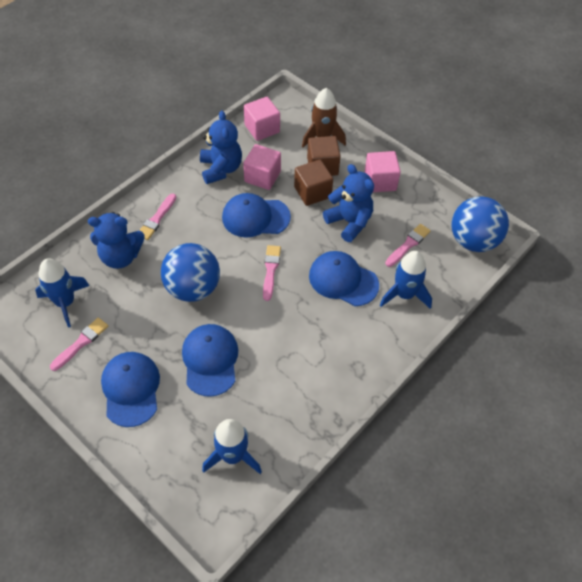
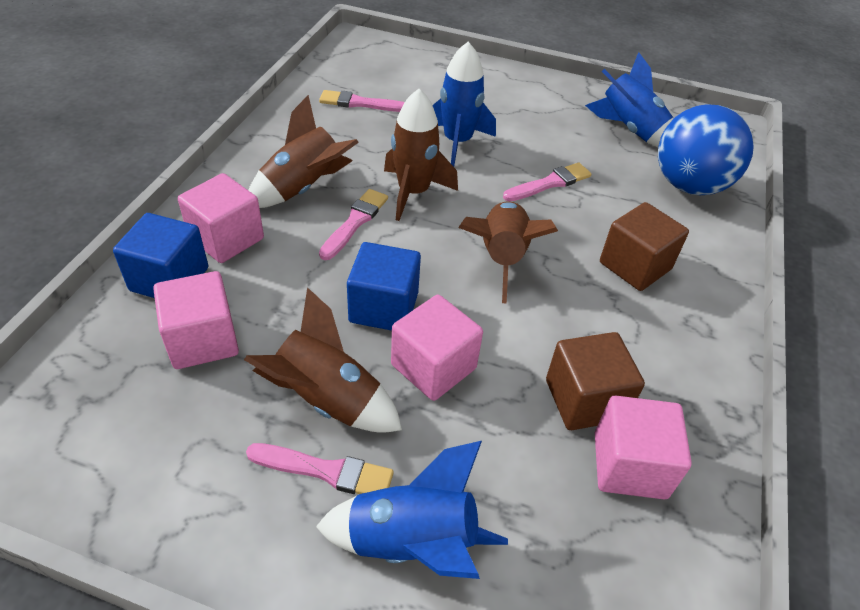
blue ball: 2 -> 1
blue cap: 4 -> 0
blue cube: 0 -> 2
blue teddy bear: 3 -> 0
brown rocket: 1 -> 4
pink cube: 3 -> 4

